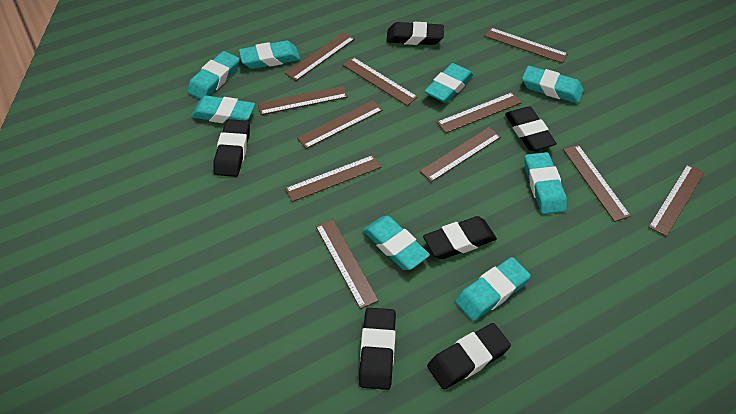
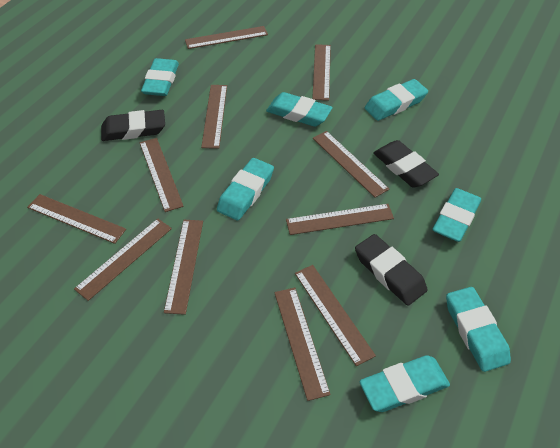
black eraser: 6 -> 3
turquoise eraser: 8 -> 7

